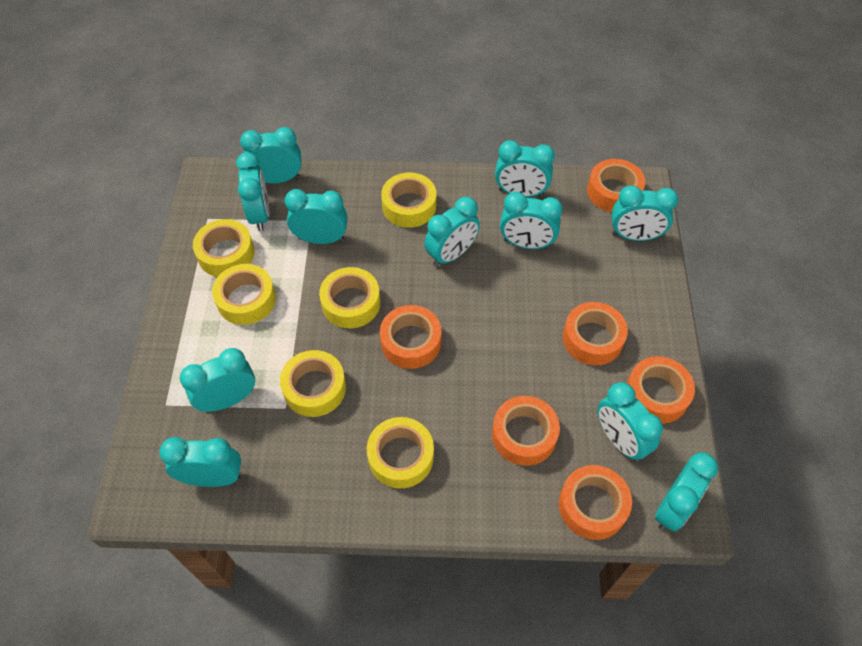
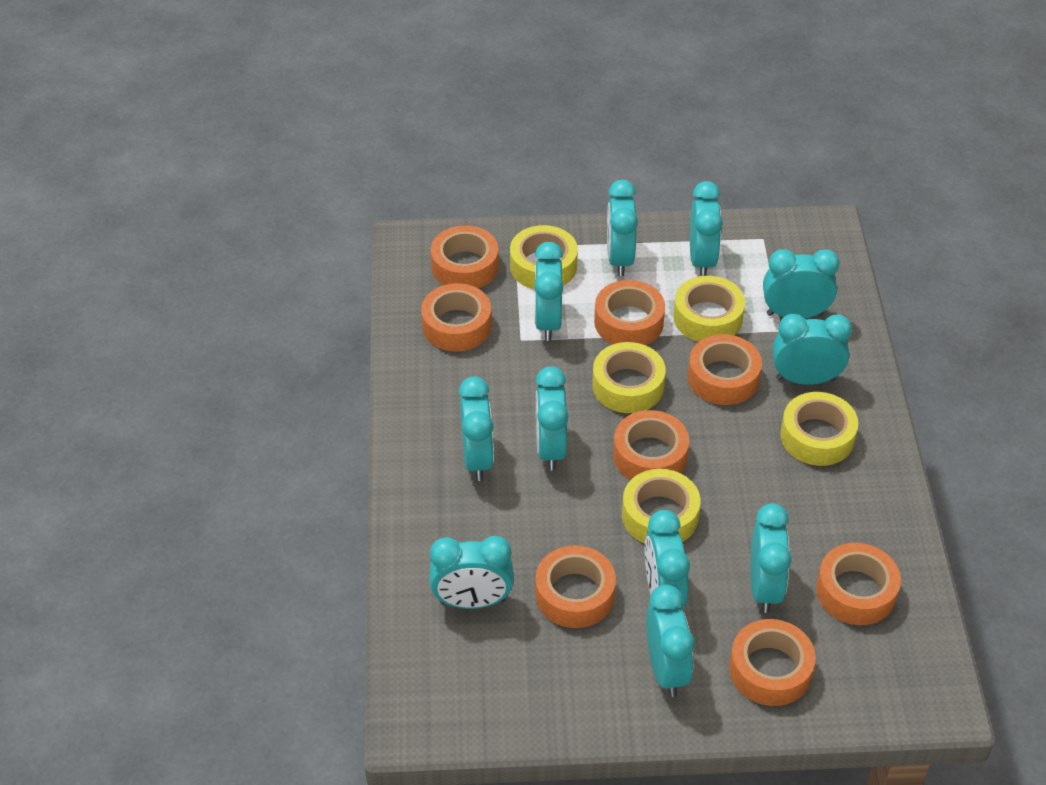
orange tape: 6 -> 8
yellow tape: 6 -> 5

